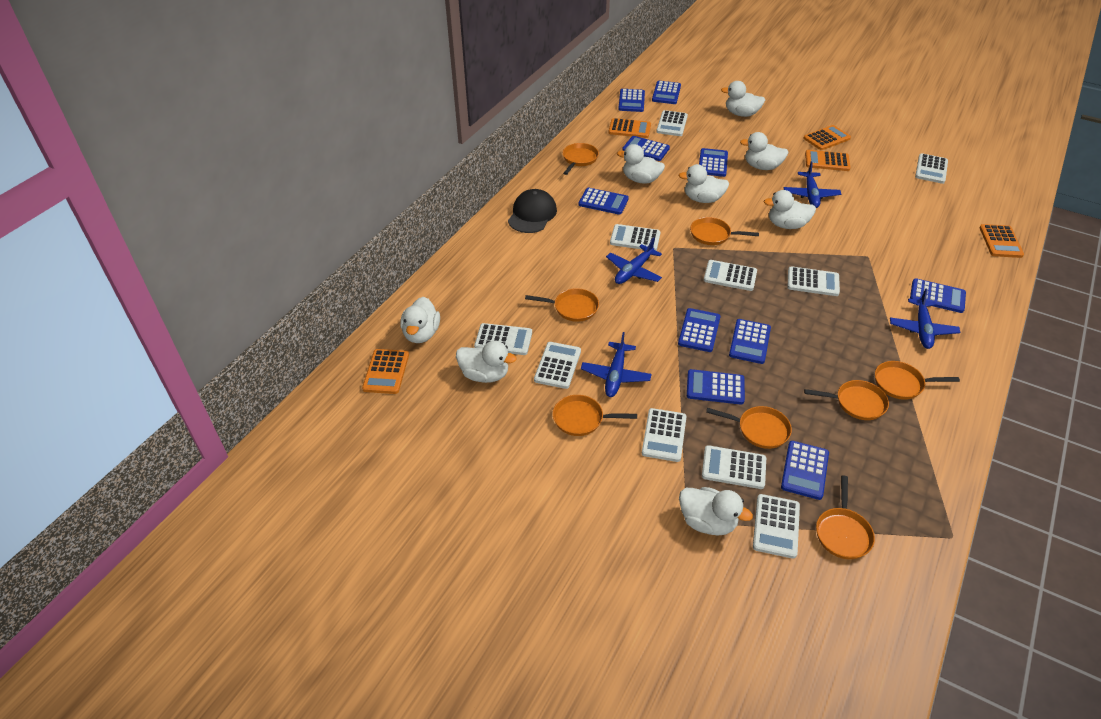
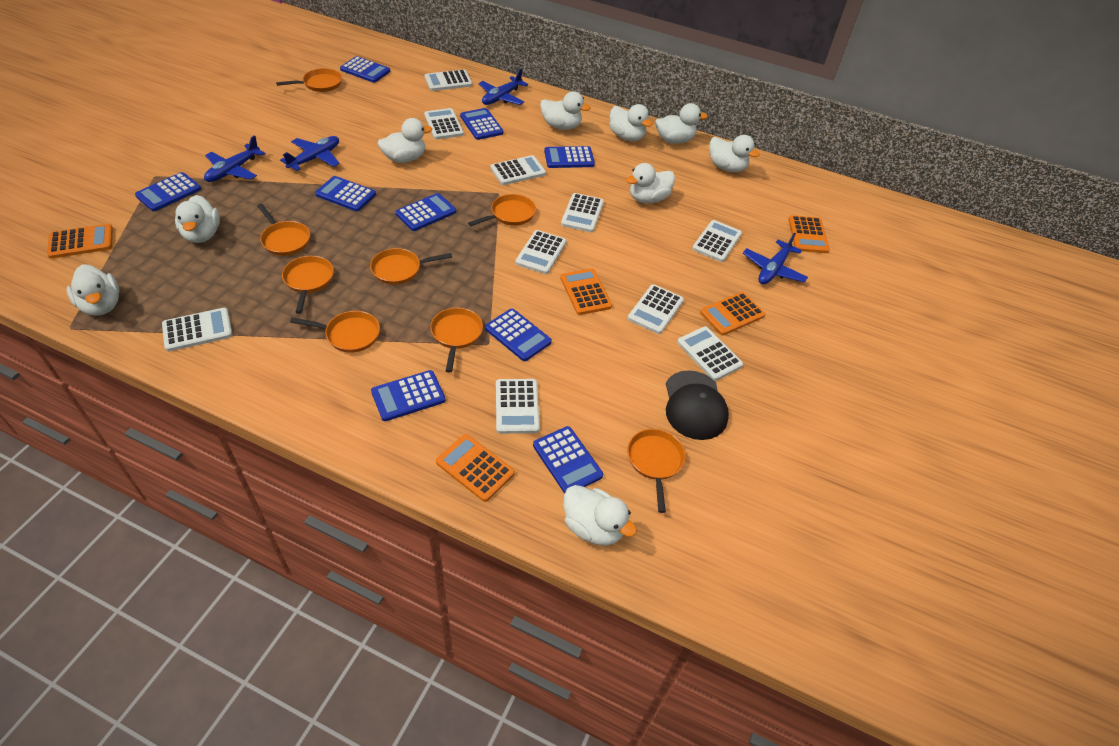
blue calculator: 10 -> 9
white duck: 8 -> 9

